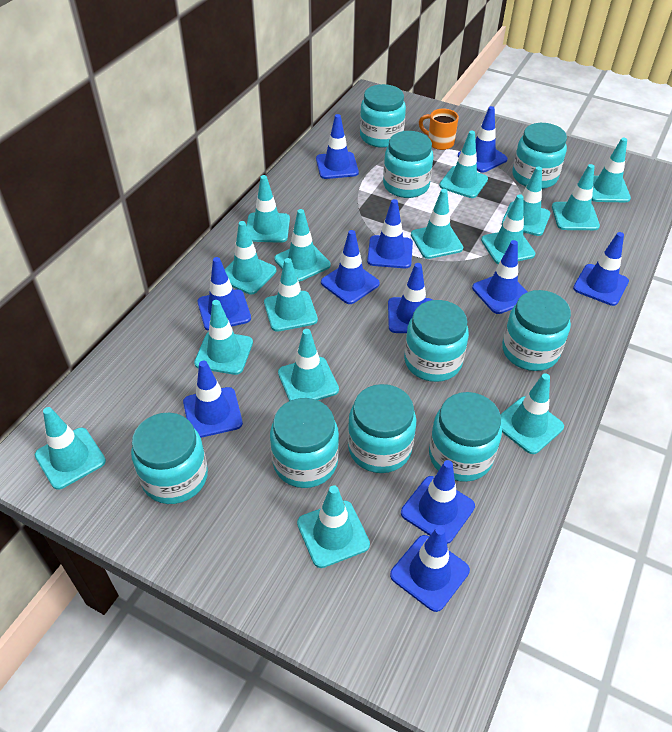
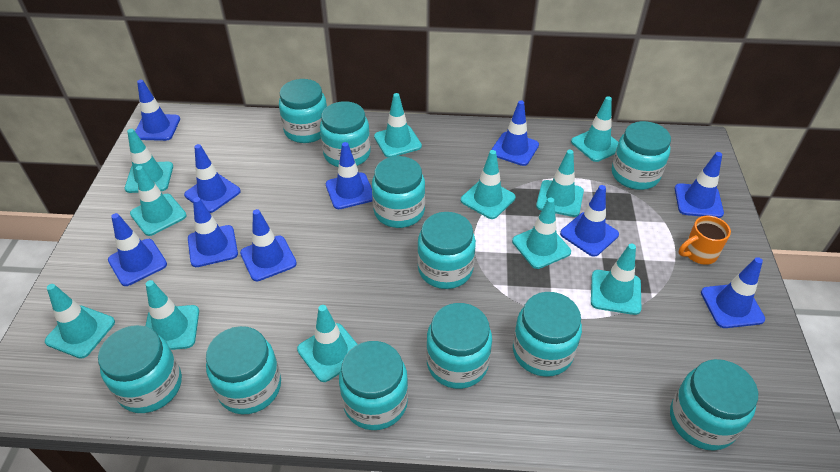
blue traffic cone: 11 -> 10
turquoise jar: 9 -> 11
turquoise traffic cone: 15 -> 11

